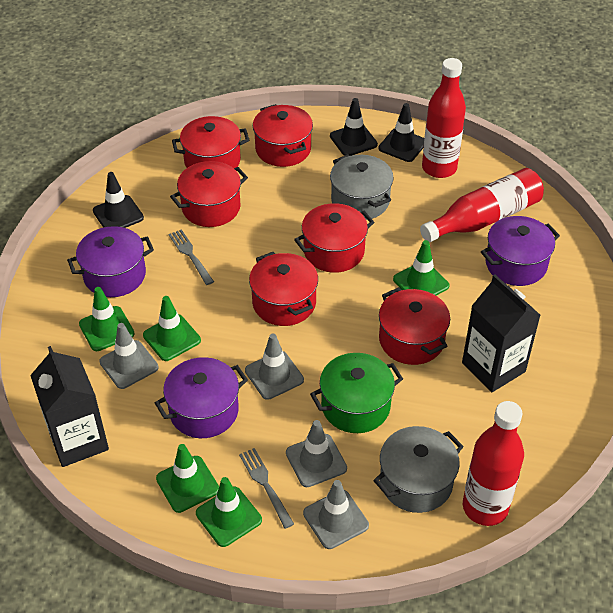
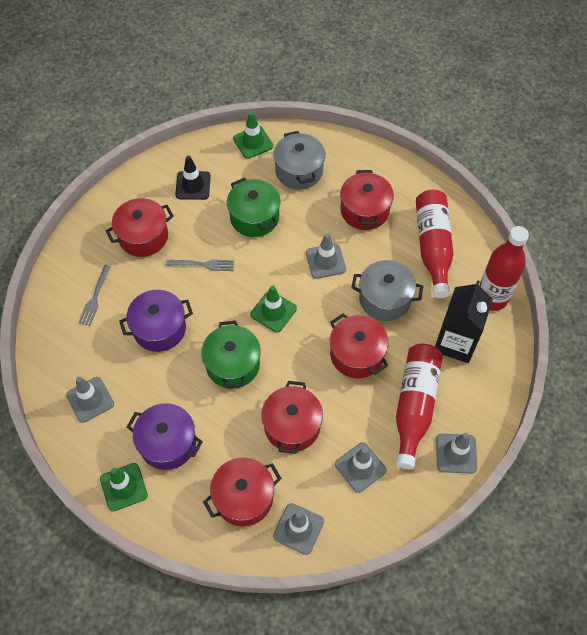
black carton: 2 -> 1
black traffic cone: 3 -> 1
green pot: 1 -> 2
green traffic cone: 5 -> 3
grey traffic cone: 4 -> 5
purple pot: 3 -> 2
red pot: 6 -> 5

